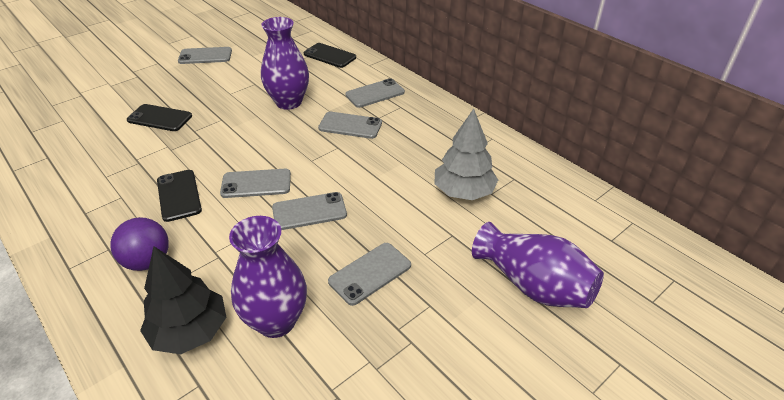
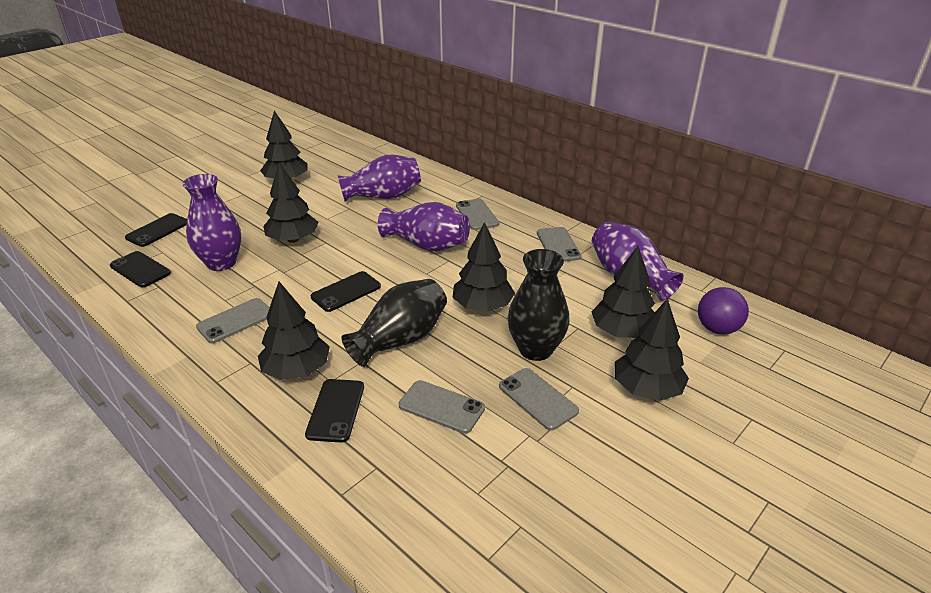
black phone: 3 -> 4
black tree: 1 -> 6
black vase: 0 -> 2
grey phone: 6 -> 5
grey tree: 1 -> 0
purple vase: 3 -> 4

